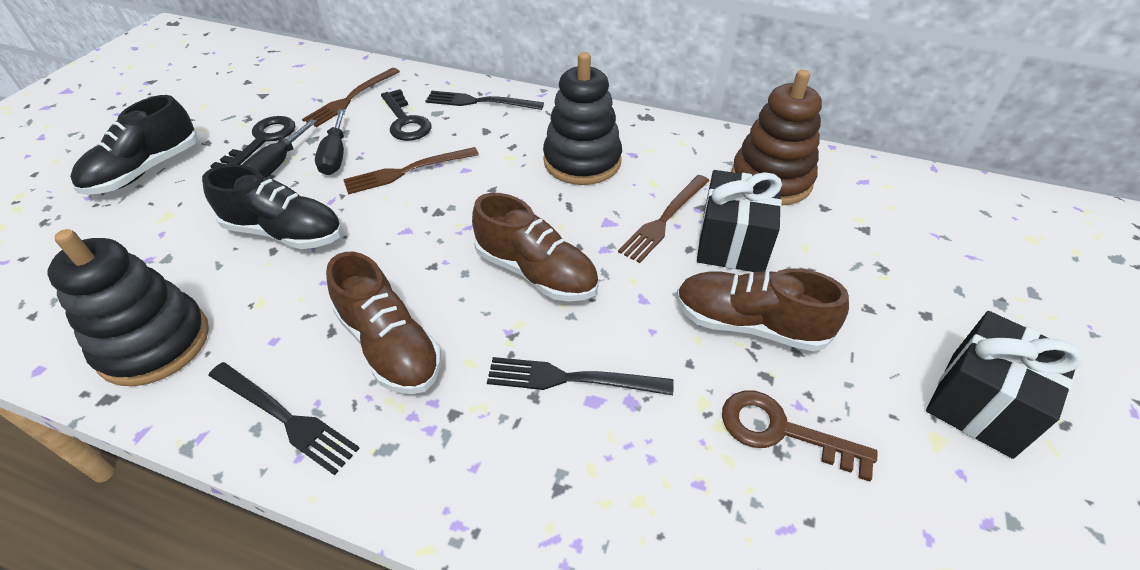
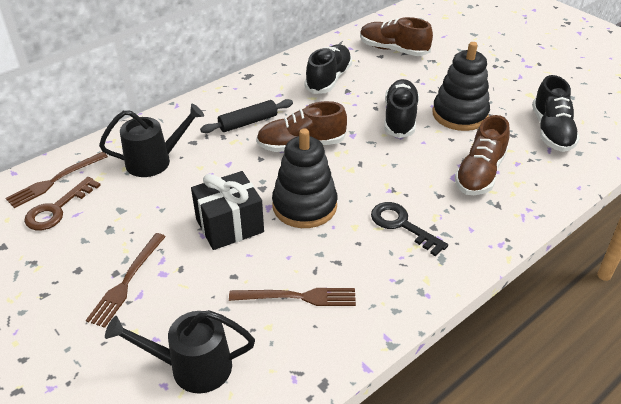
black fork: 3 -> 0
black gift: 2 -> 1
black key: 2 -> 1
black rolling pin: 0 -> 1
black screwdriver: 2 -> 0
black shoe: 2 -> 3
black watering can: 0 -> 2
brown stacking toy: 1 -> 0

